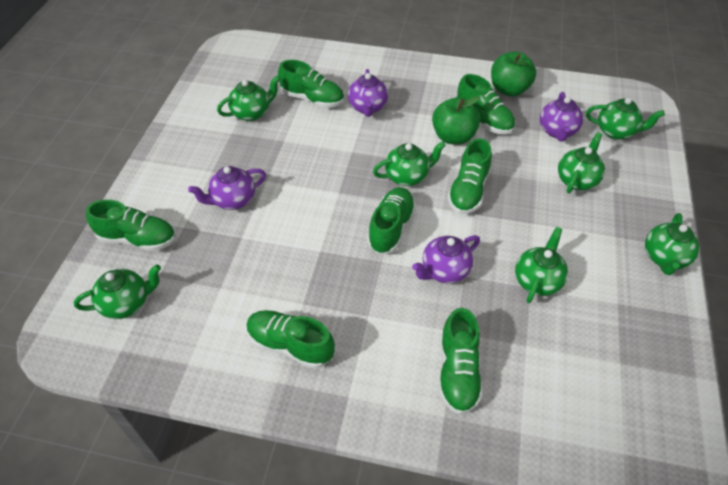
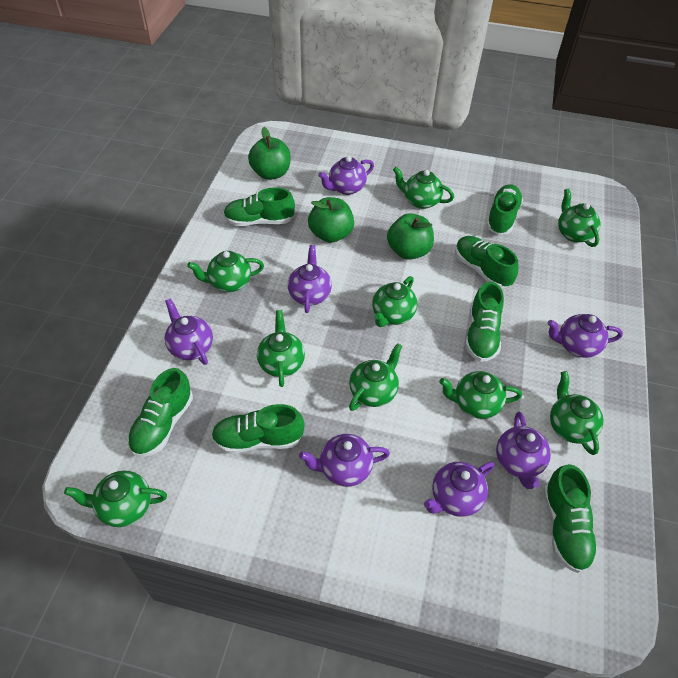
green apple: 2 -> 3
green teapot: 7 -> 9
purple teapot: 4 -> 7

